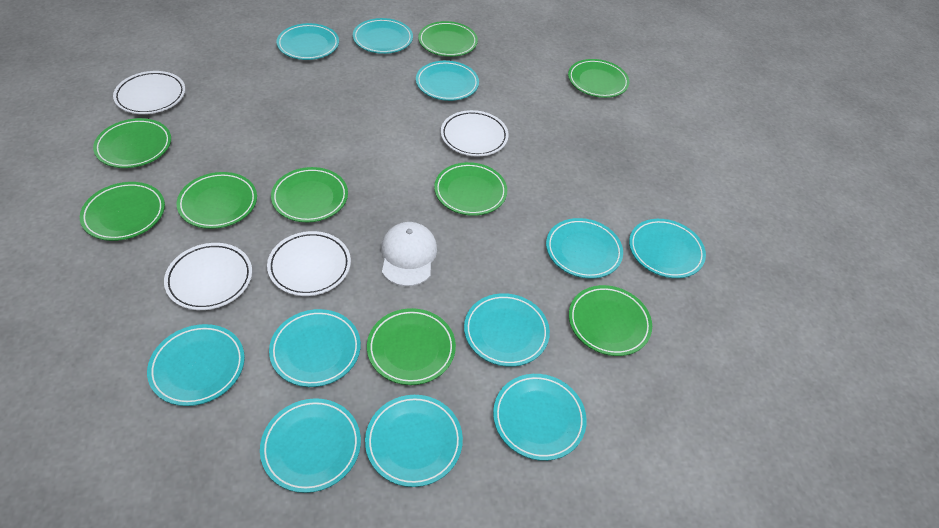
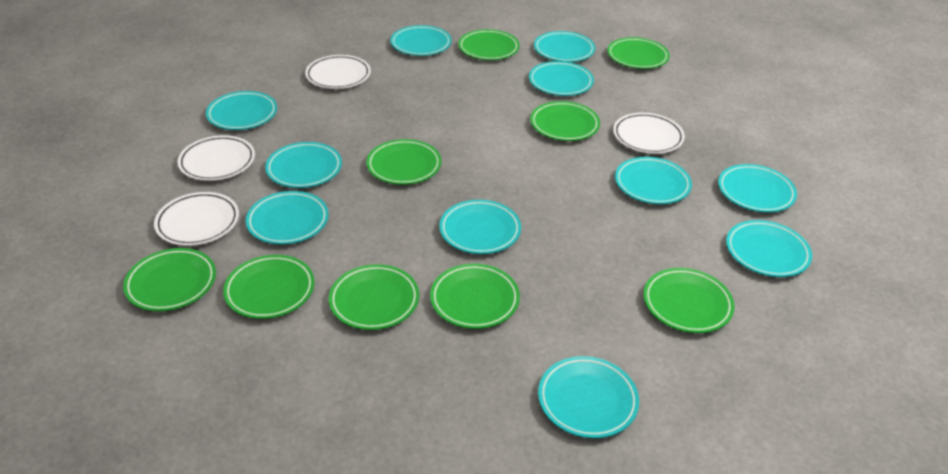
white cap: 1 -> 0

